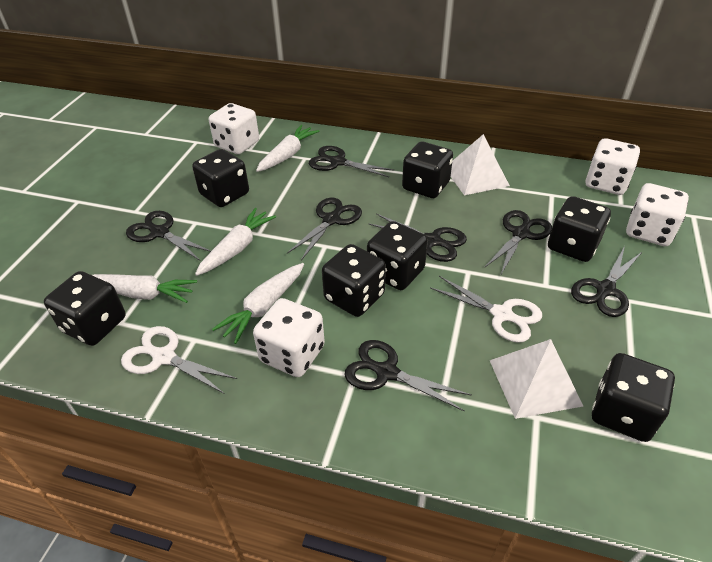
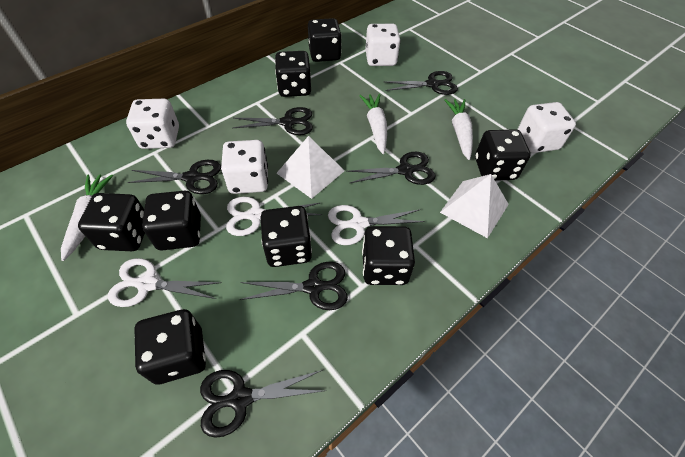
black dice: 7 -> 8
black scissors: 7 -> 6
white carrot: 4 -> 3
white scissors: 2 -> 3

